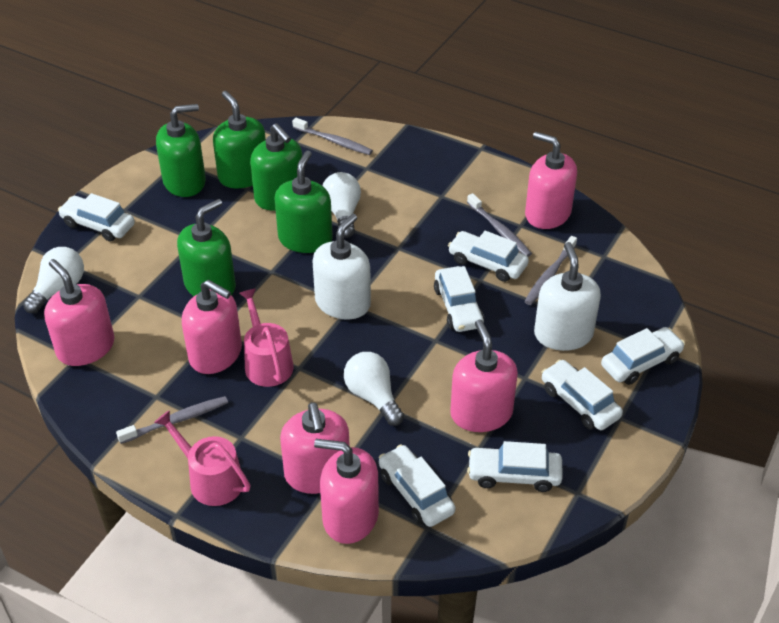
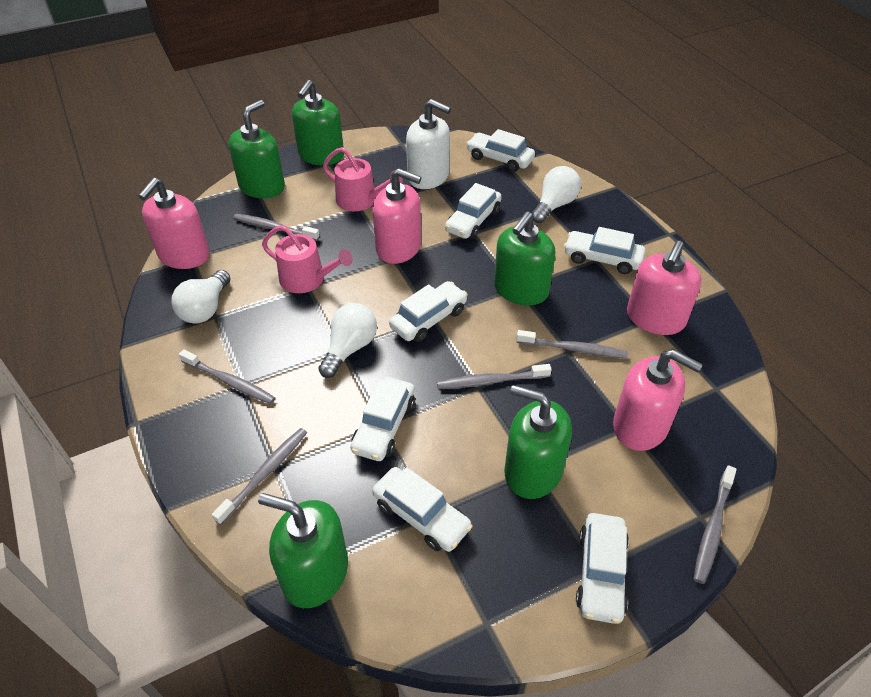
grey toothbrush: 4 -> 6
pink soap dispenser: 6 -> 4
white soap dispenser: 2 -> 1

